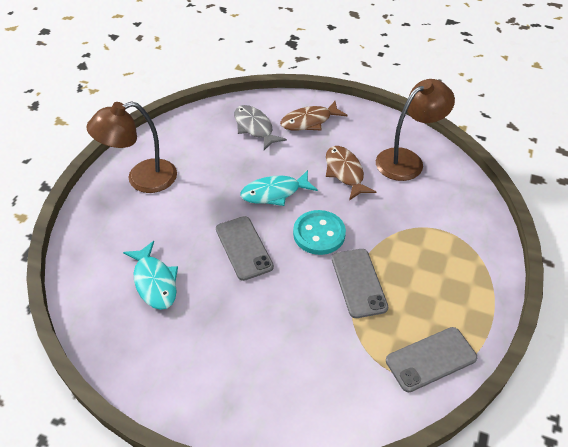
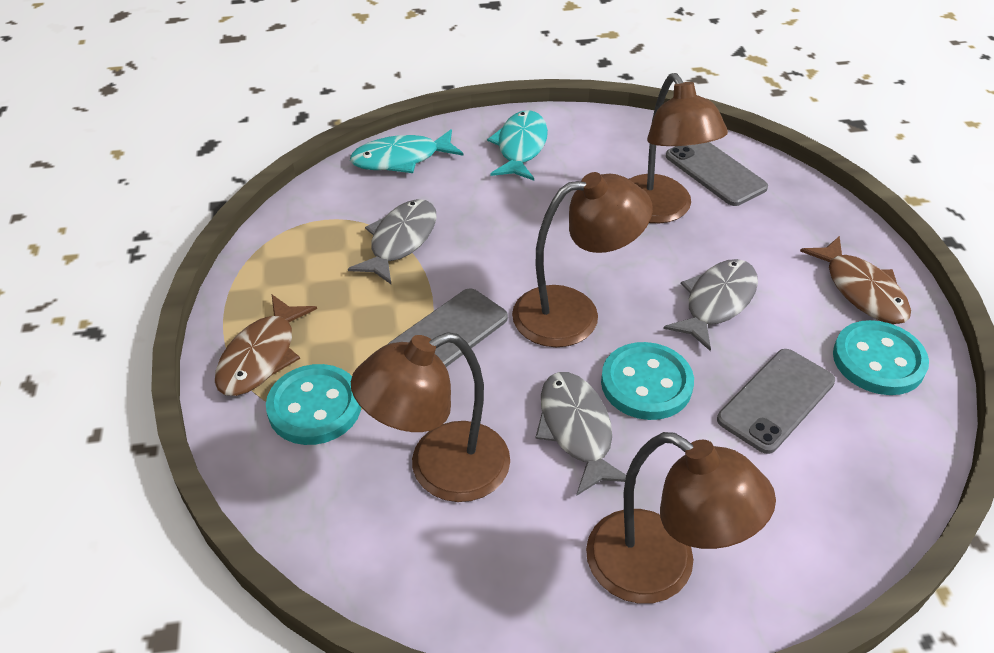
brown lamp: 2 -> 4
grey fish: 1 -> 3
turquoise button: 1 -> 3

